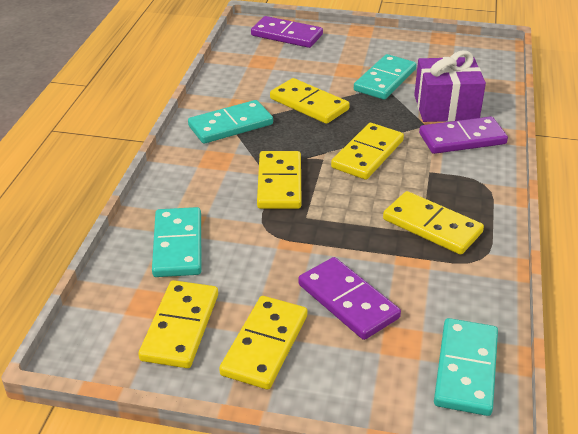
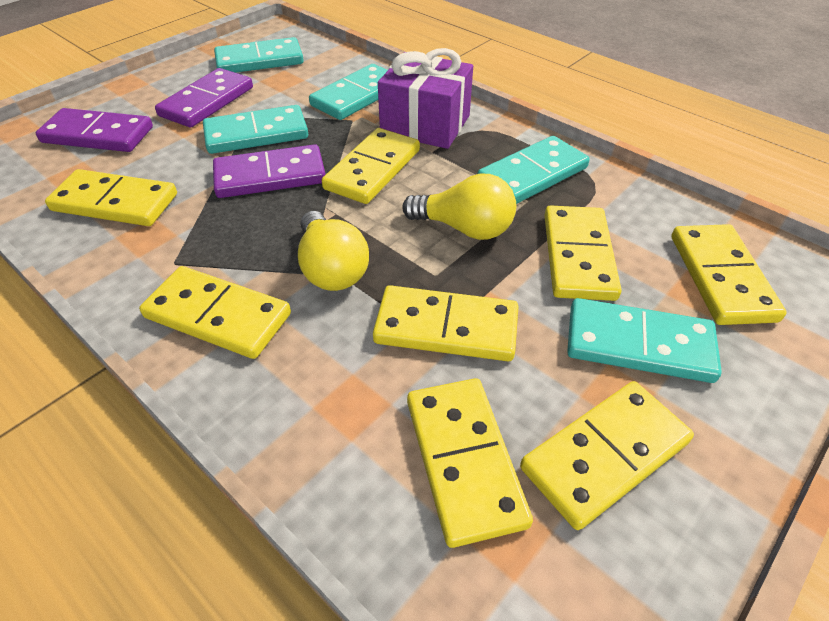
turquoise domino: 4 -> 5
yellow domino: 6 -> 8
yellow light bulb: 0 -> 2

